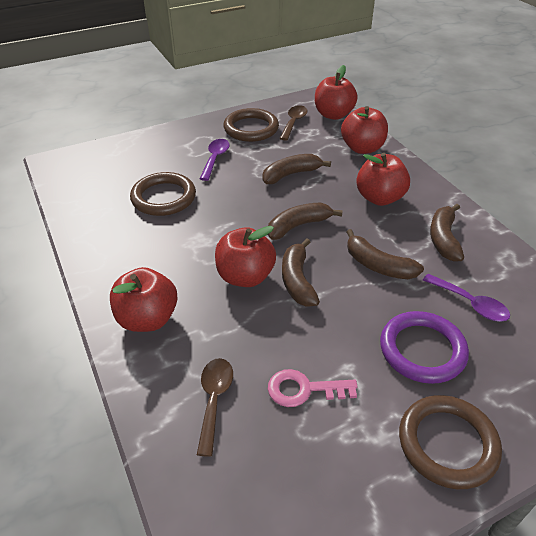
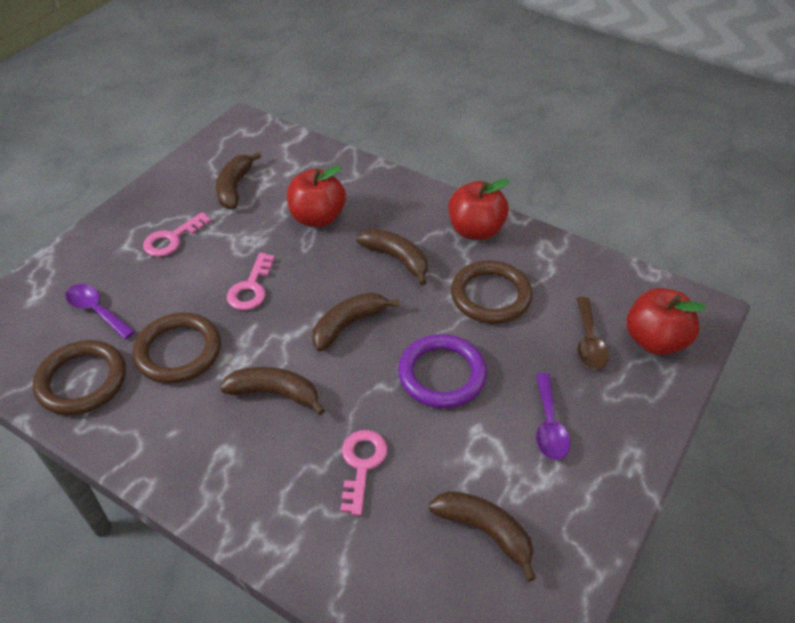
brown spoon: 2 -> 1
pink key: 1 -> 3
red apple: 5 -> 3

